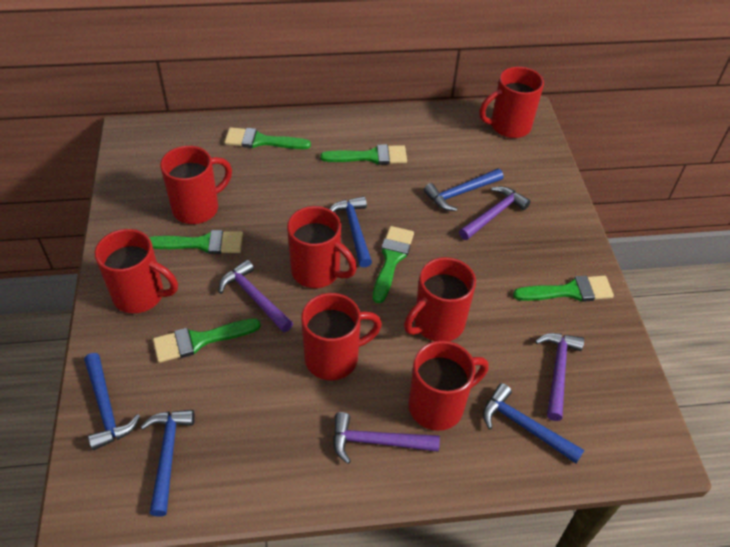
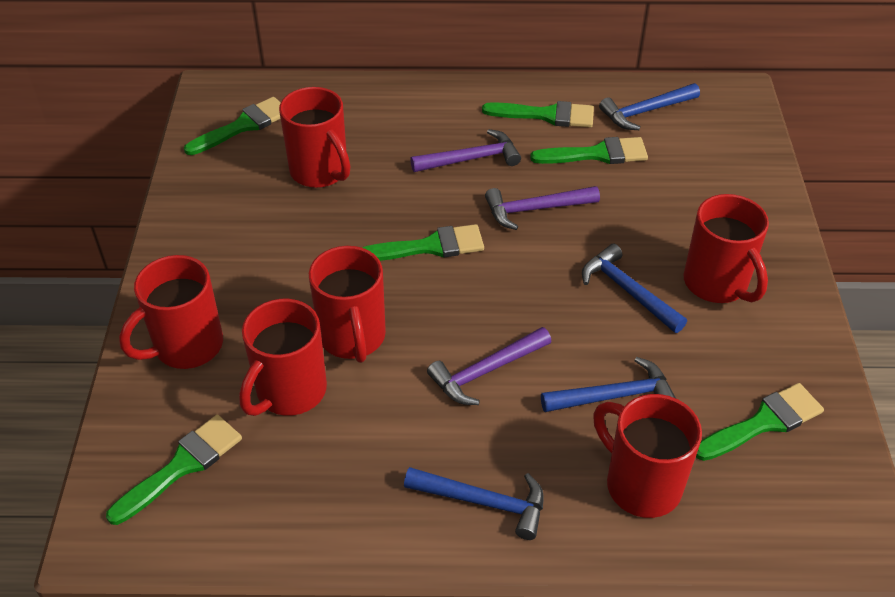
blue hammer: 5 -> 4
purple hammer: 4 -> 3
red mug: 7 -> 6

